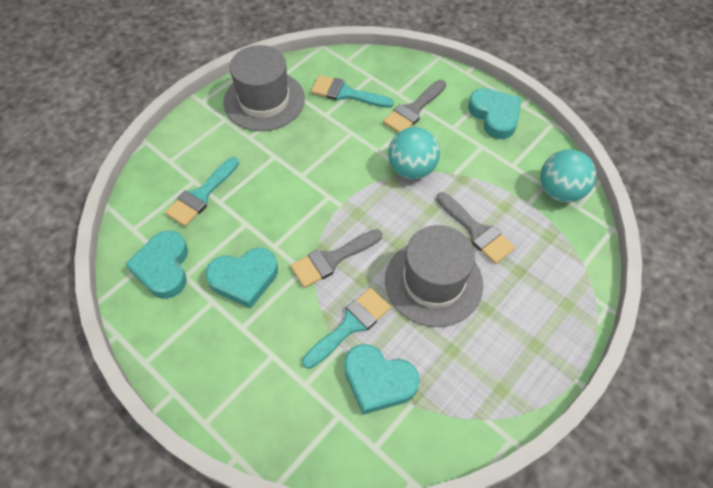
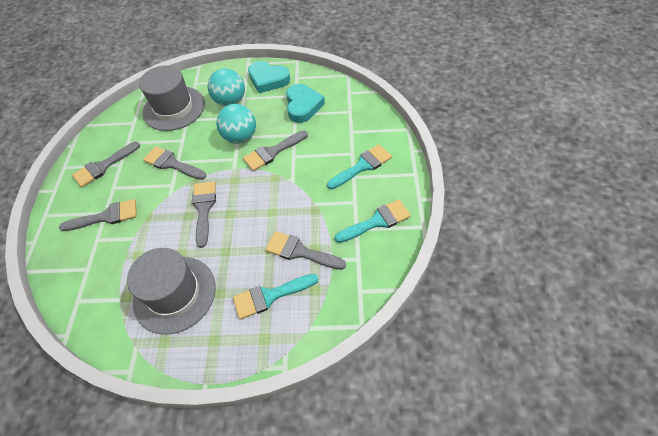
grey brush: 3 -> 6
turquoise heart: 4 -> 2

